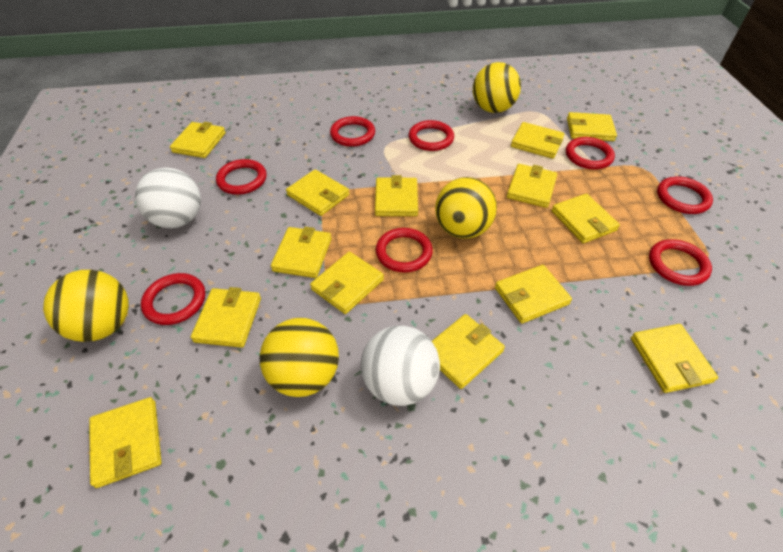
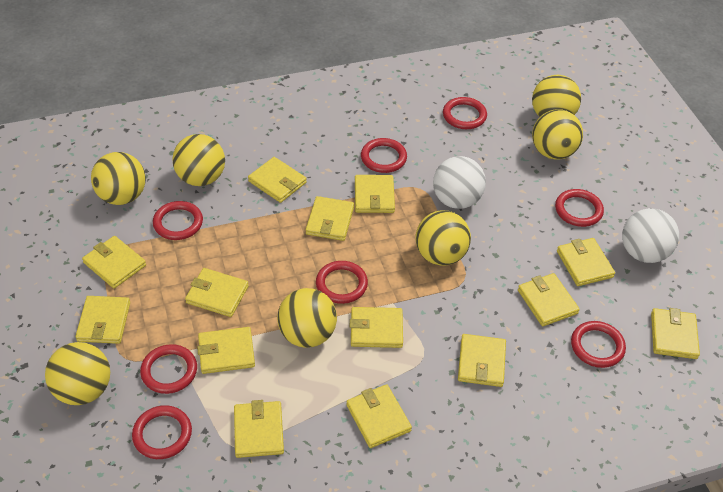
yellow ball: 4 -> 7

